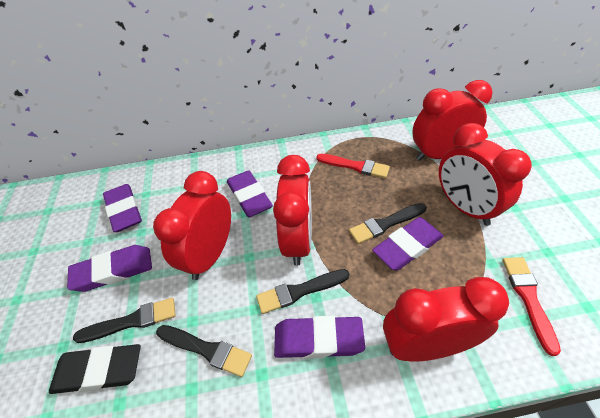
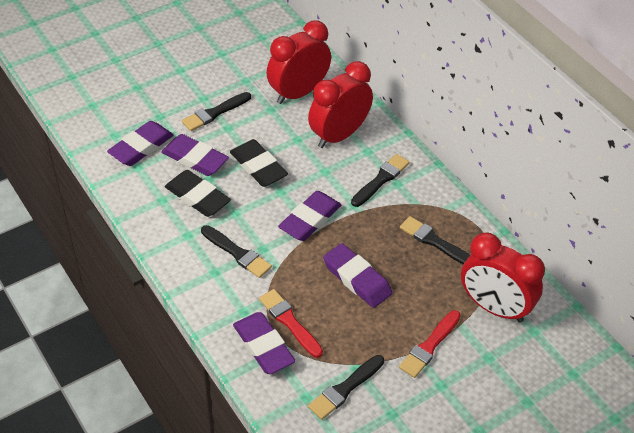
black brush: 4 -> 5
black eraser: 1 -> 2
red clock: 5 -> 3

